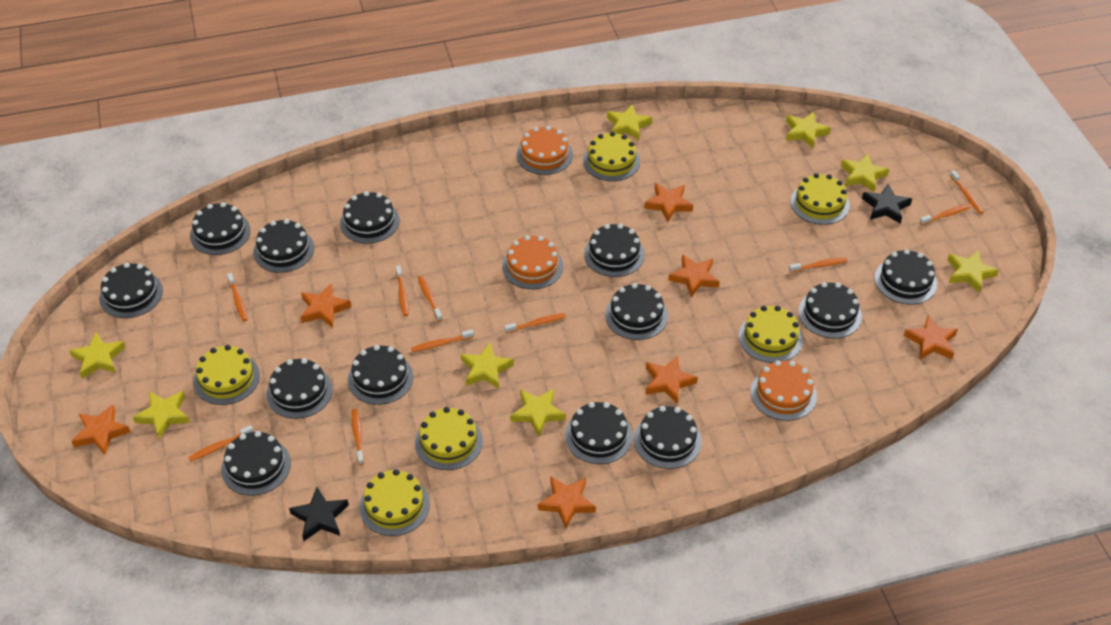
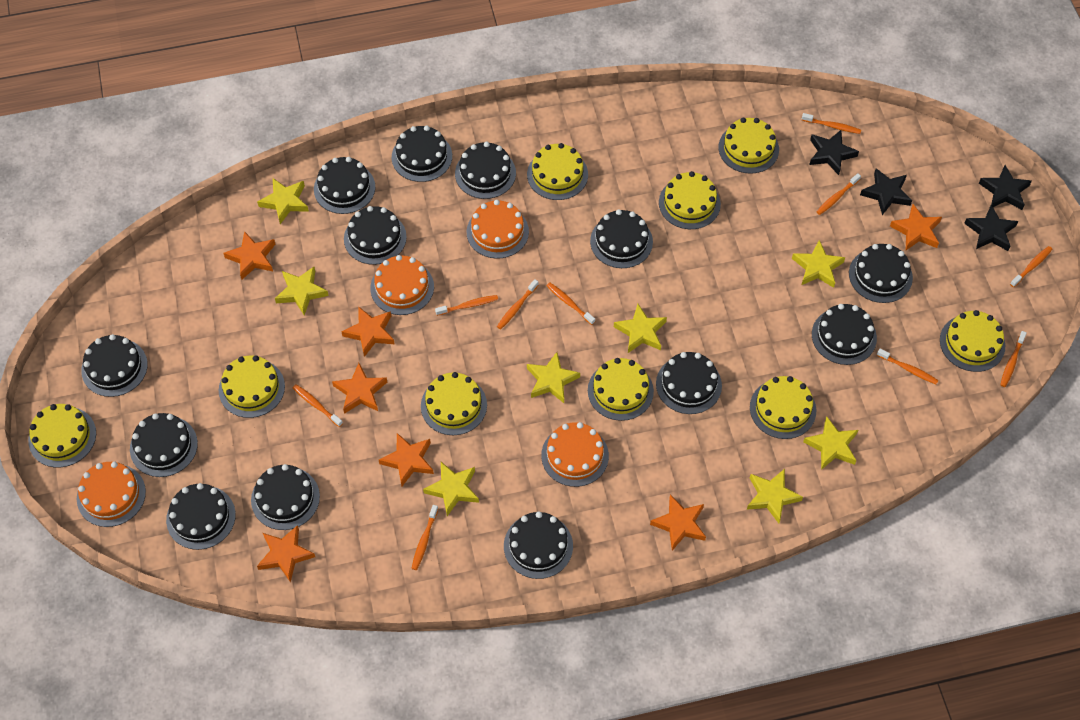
black star: 2 -> 4
orange cake: 3 -> 4
yellow cake: 6 -> 9

